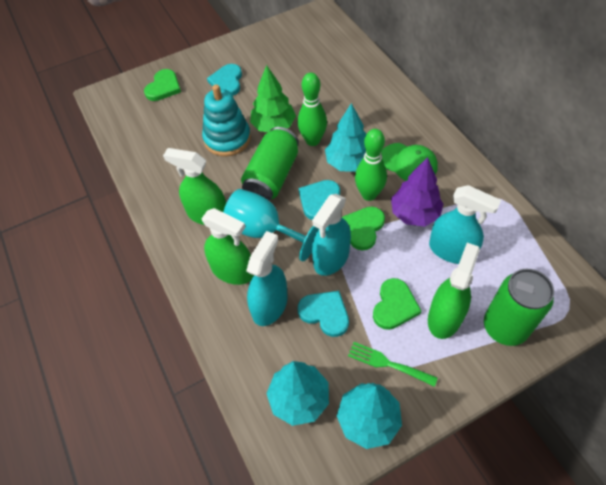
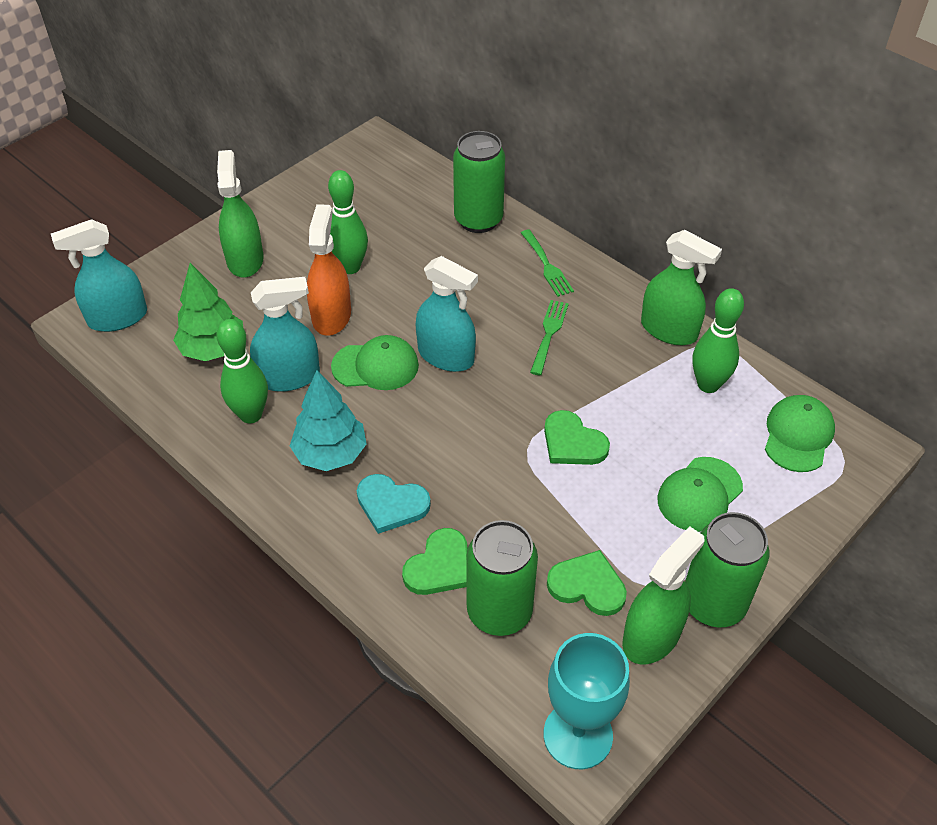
green bowling pin: 2 -> 3
green can: 2 -> 3
green cap: 1 -> 3
green fork: 1 -> 2
orange spray bottle: 0 -> 1
purple tree: 1 -> 0
turquoise heart: 3 -> 1
turquoise stacking toy: 1 -> 0
turquoise tree: 3 -> 1

